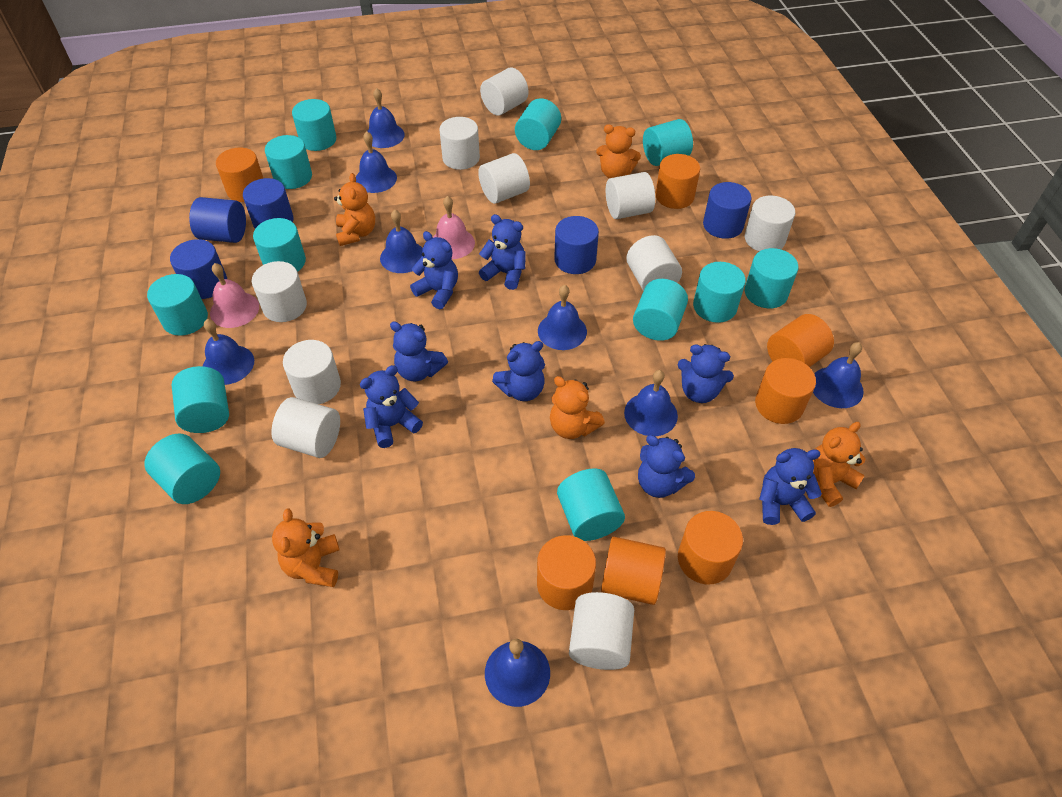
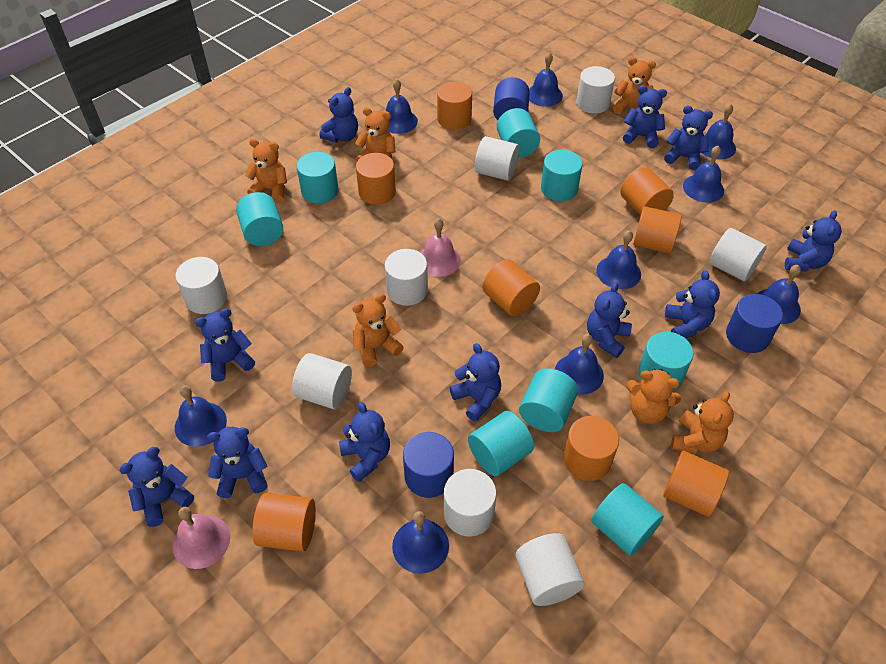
blue bell: 8 -> 9
blue cylinder: 5 -> 3
blue teddy bear: 8 -> 11
orange cylinder: 7 -> 8
orange teddy bear: 5 -> 6
turquoise cylinder: 12 -> 8
white cylinder: 10 -> 8

